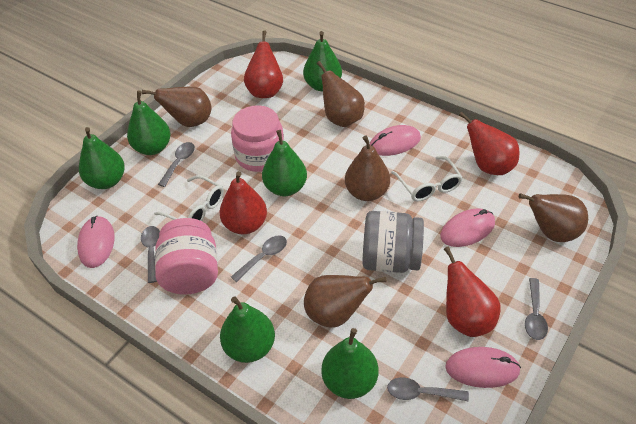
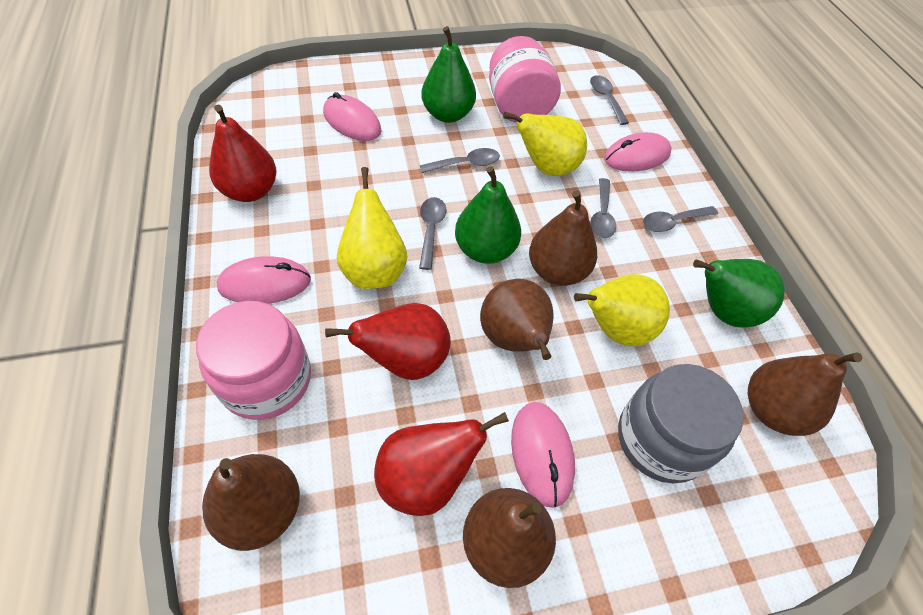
green pear: 6 -> 3
red pear: 4 -> 3
white glasses: 2 -> 0
yellow pear: 0 -> 3

